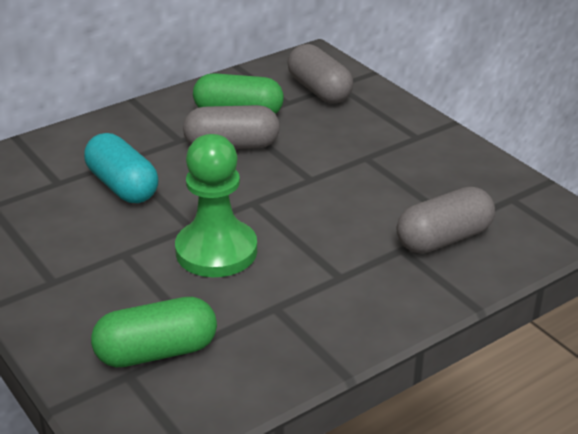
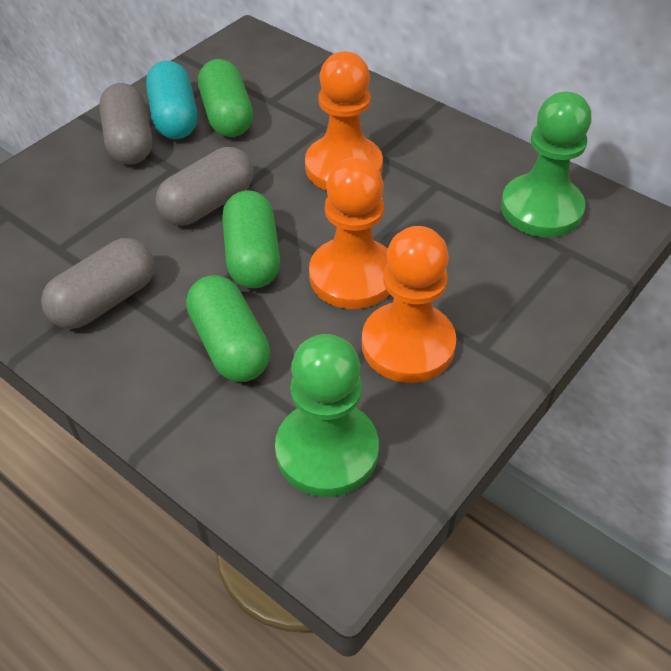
green capsule: 2 -> 3
green pawn: 1 -> 2
orange pawn: 0 -> 3

